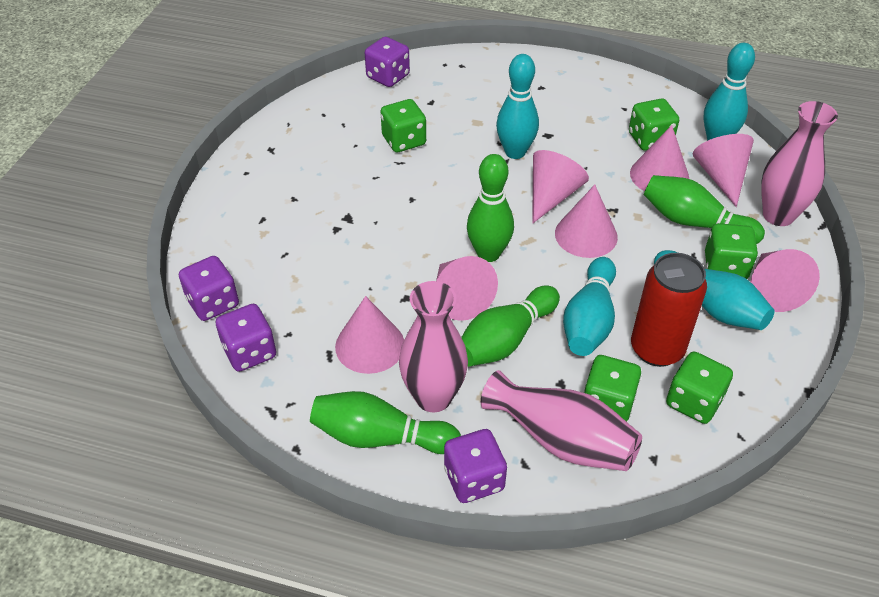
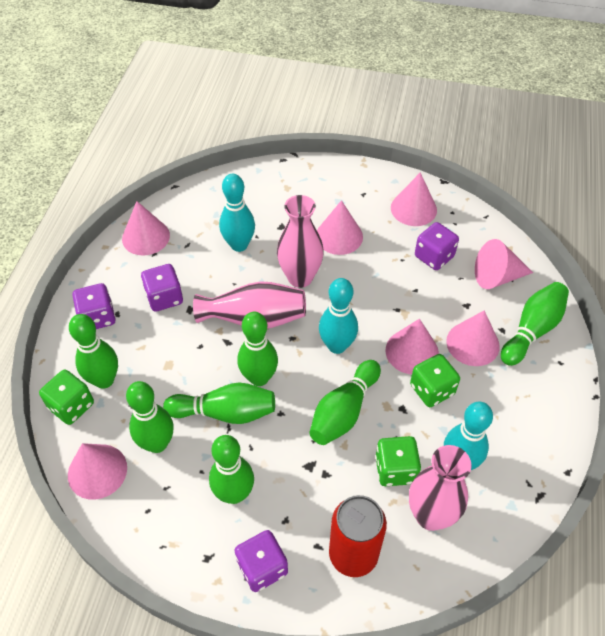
green bowling pin: 4 -> 7
green dice: 5 -> 3
turquoise bowling pin: 4 -> 3

